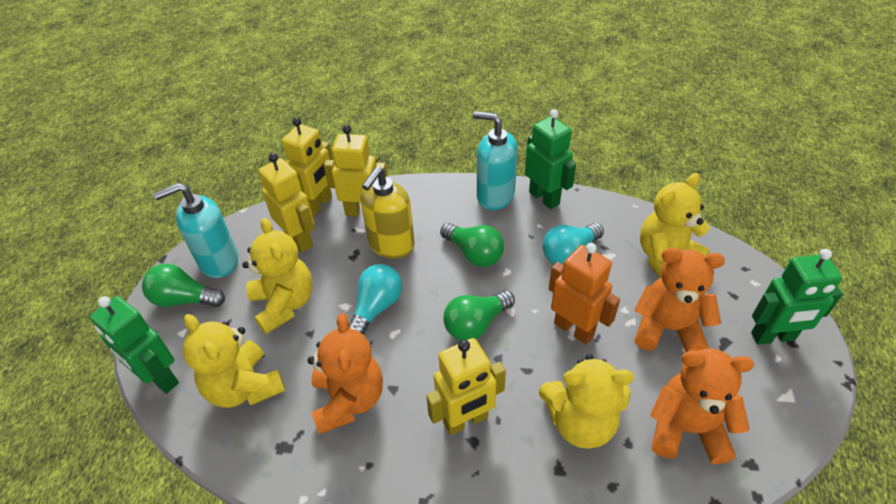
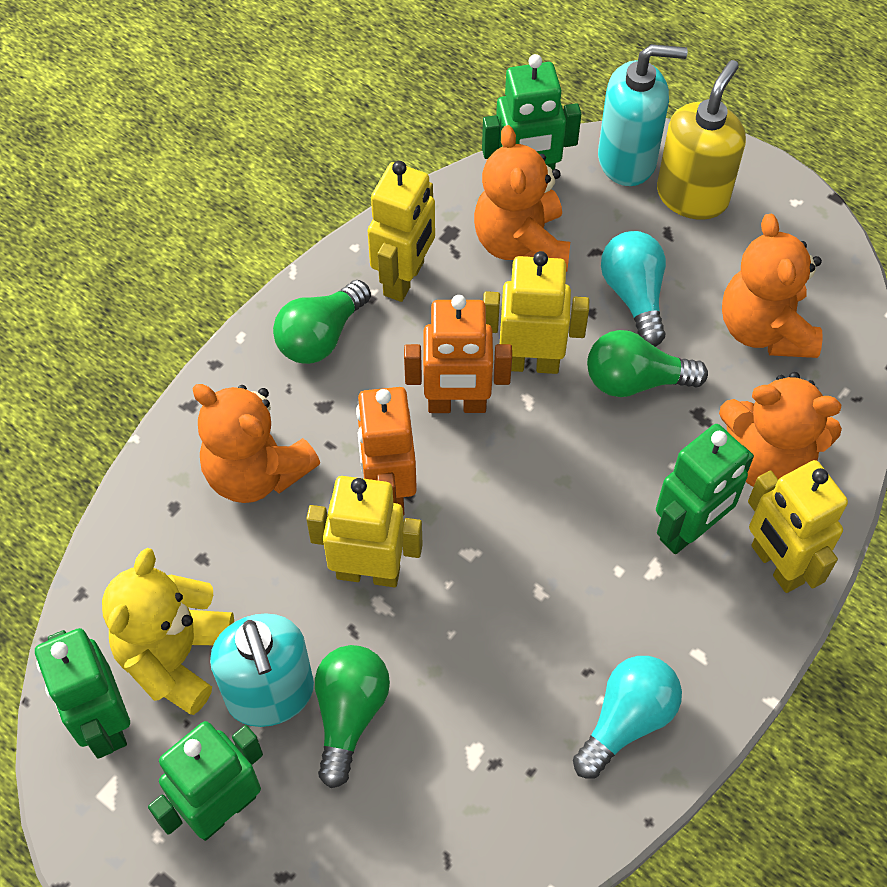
green robot: 3 -> 4
orange robot: 1 -> 2
orange teddy bear: 3 -> 4
yellow teddy bear: 4 -> 1

